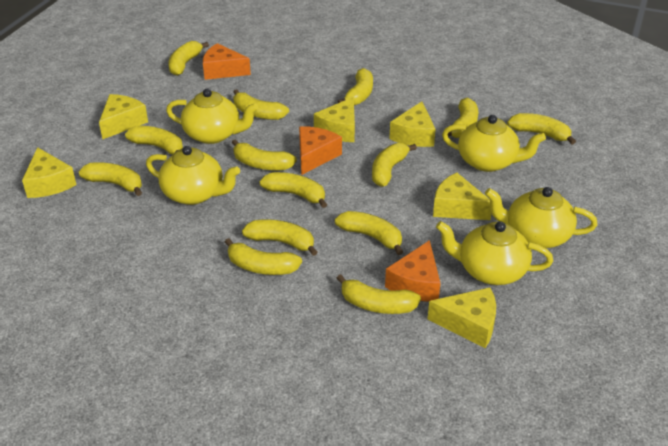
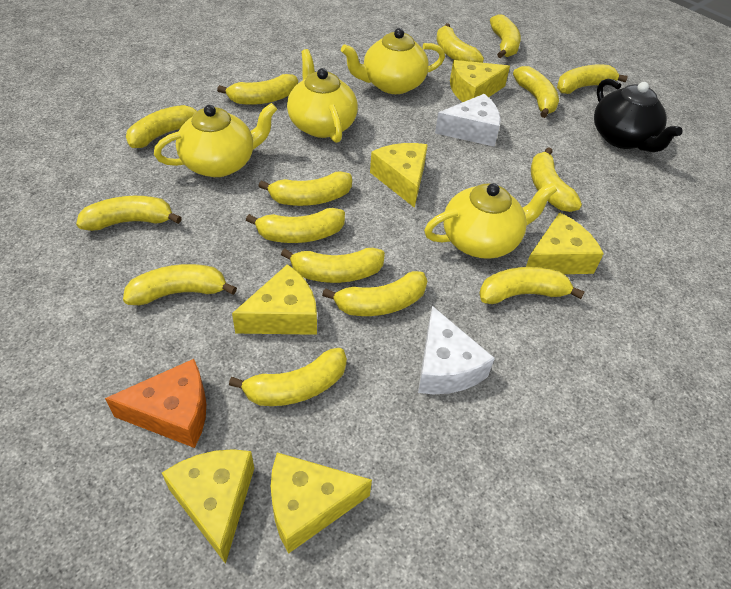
black teapot: 0 -> 1
orange cheese: 3 -> 1
white cheese: 0 -> 2
yellow banana: 14 -> 15
yellow teapot: 5 -> 4

